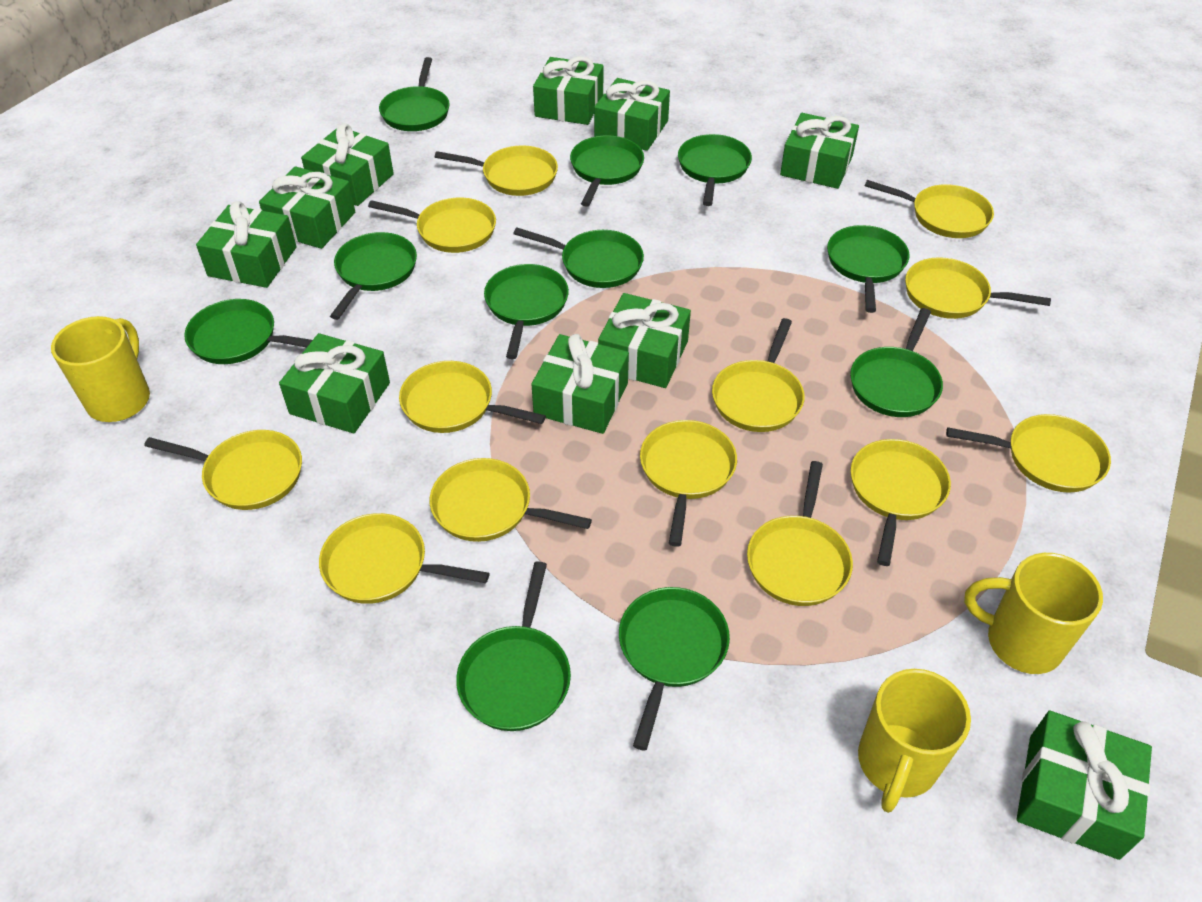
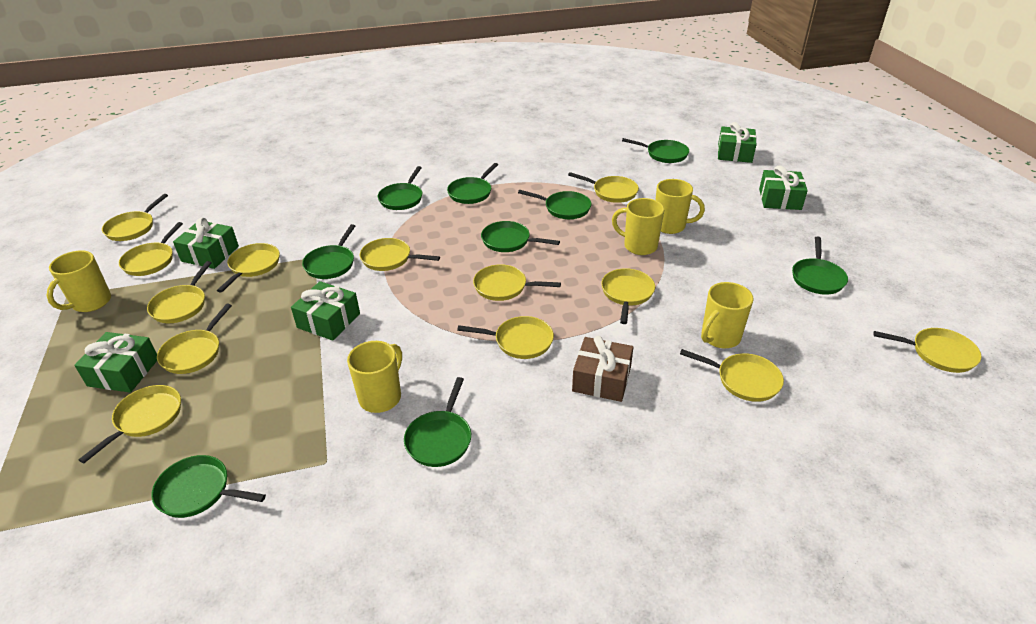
brown gift: 0 -> 1
green gift: 10 -> 5
green pan: 11 -> 9
yellow mug: 3 -> 5

